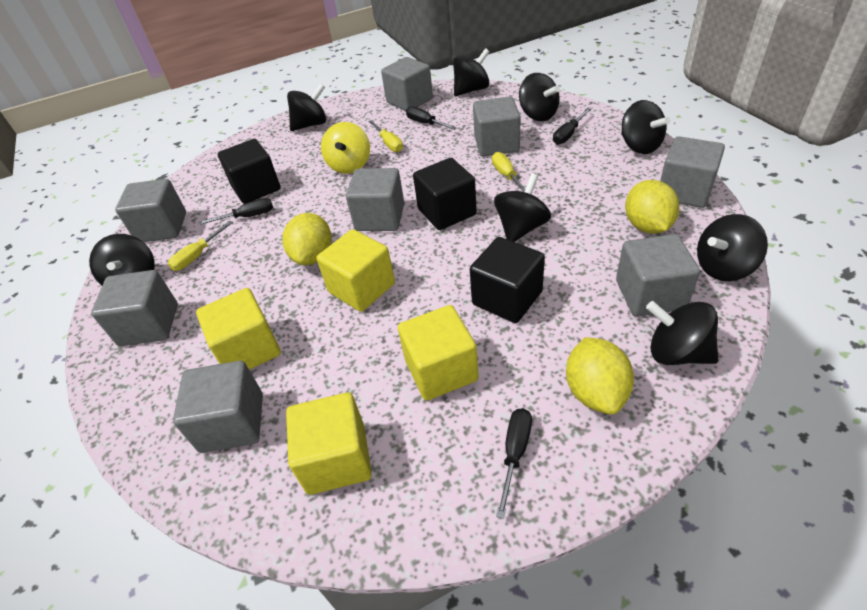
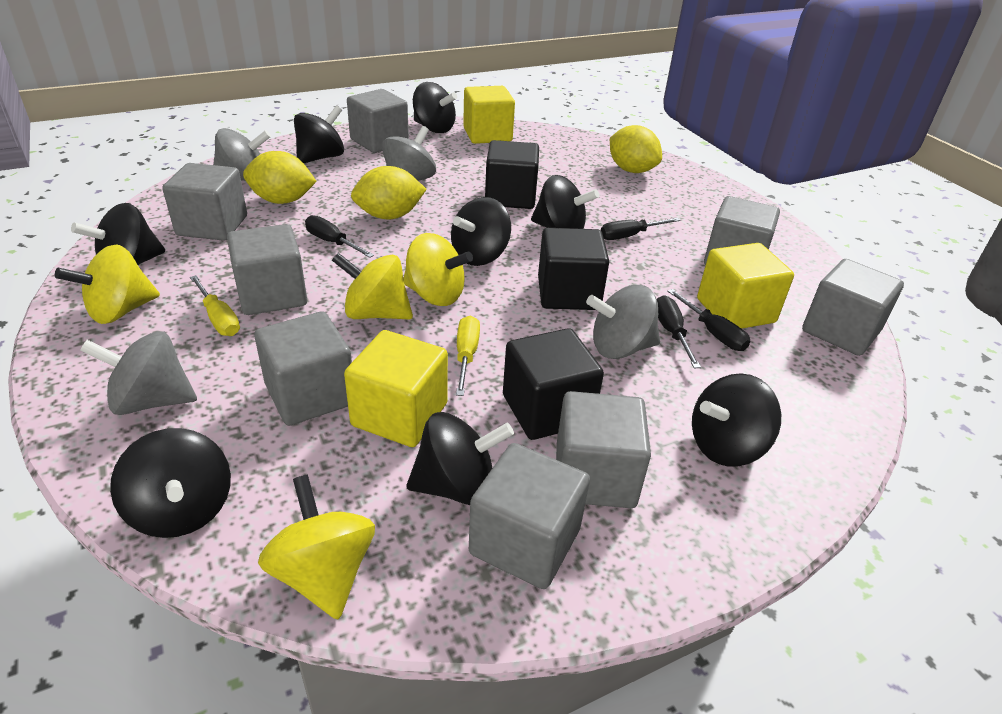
grey spinning top: 0 -> 4
yellow cube: 4 -> 3
yellow screwdriver: 3 -> 2
yellow spinning top: 1 -> 4

